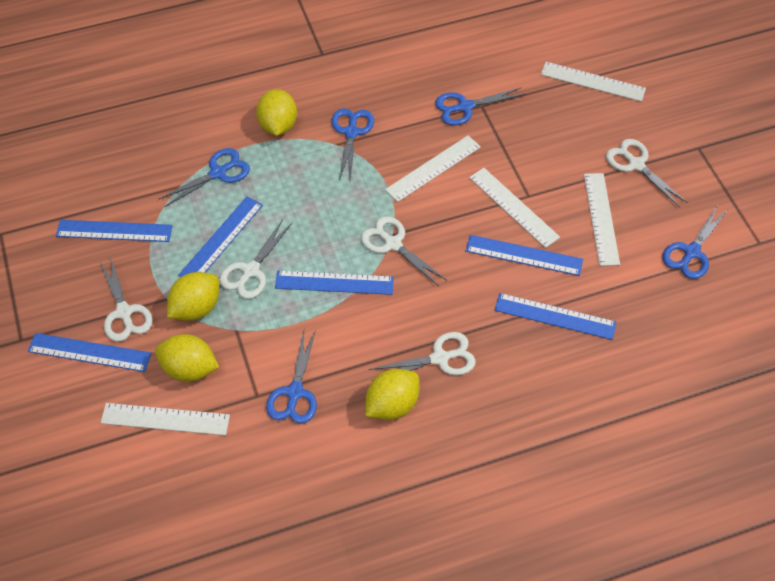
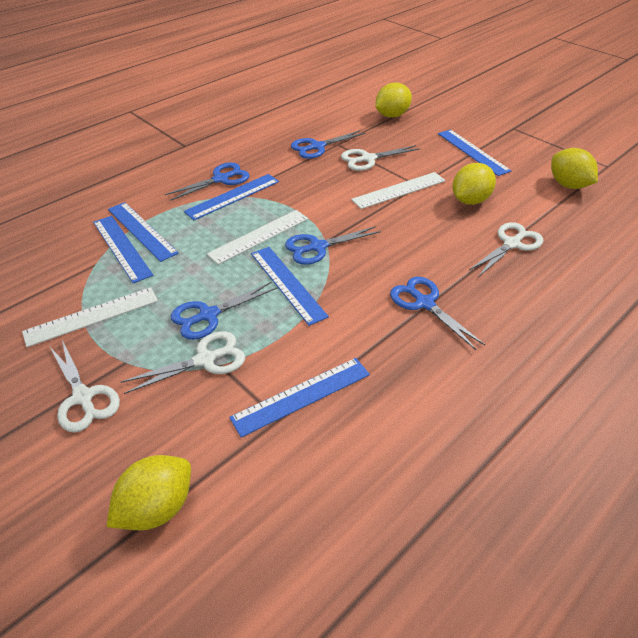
white ruler: 5 -> 3
white scissors: 5 -> 4

